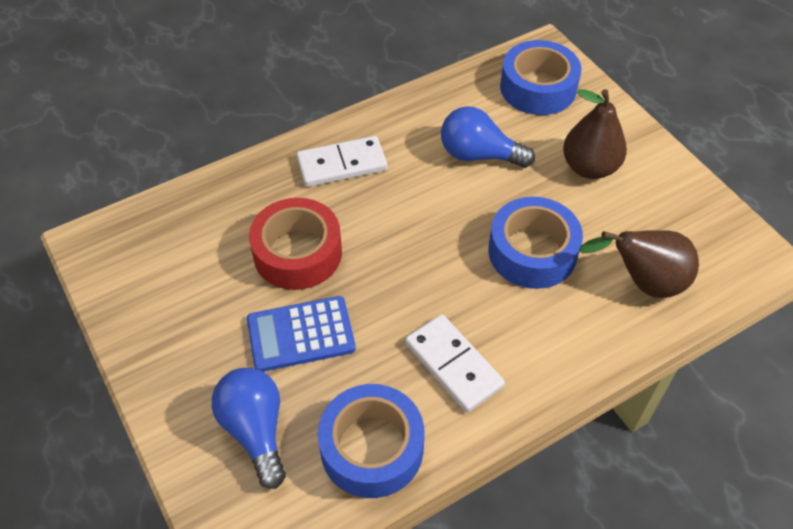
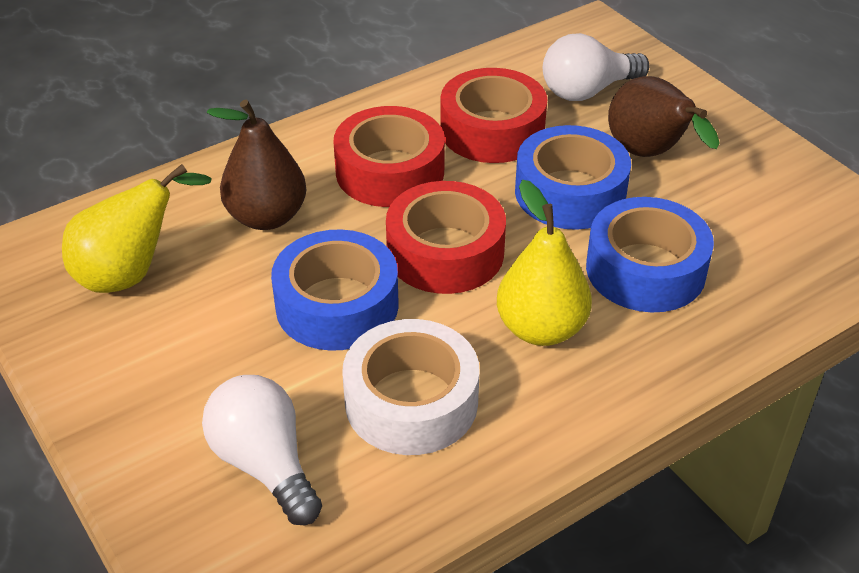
blue calculator: 1 -> 0
blue light bulb: 2 -> 0
red tape: 1 -> 3
white domino: 2 -> 0
white light bulb: 0 -> 2
white tape: 0 -> 1
yellow pear: 0 -> 2

